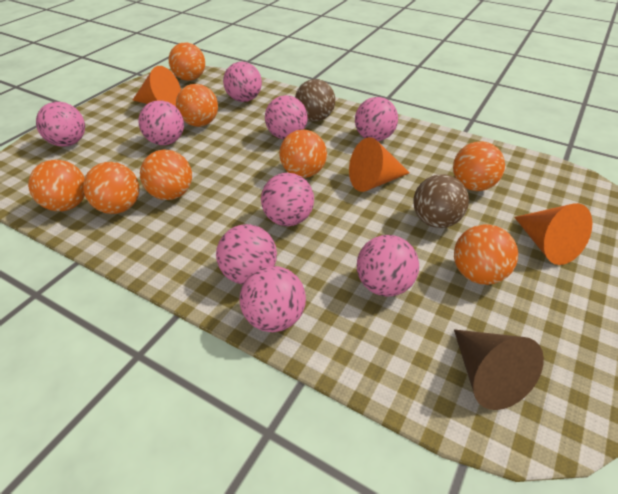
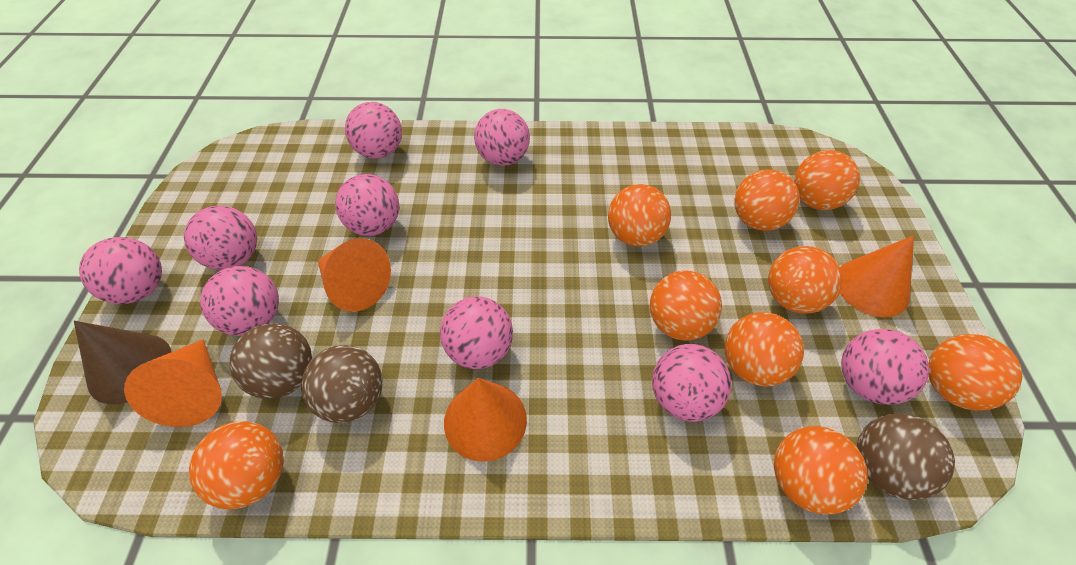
brown ball: 2 -> 3
orange ball: 8 -> 9
orange cone: 3 -> 4

